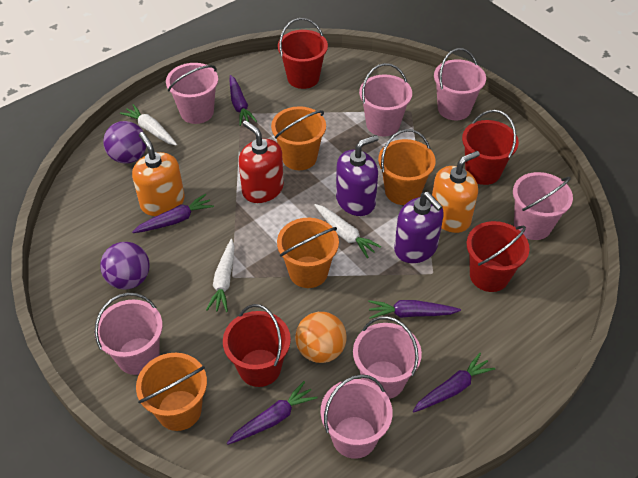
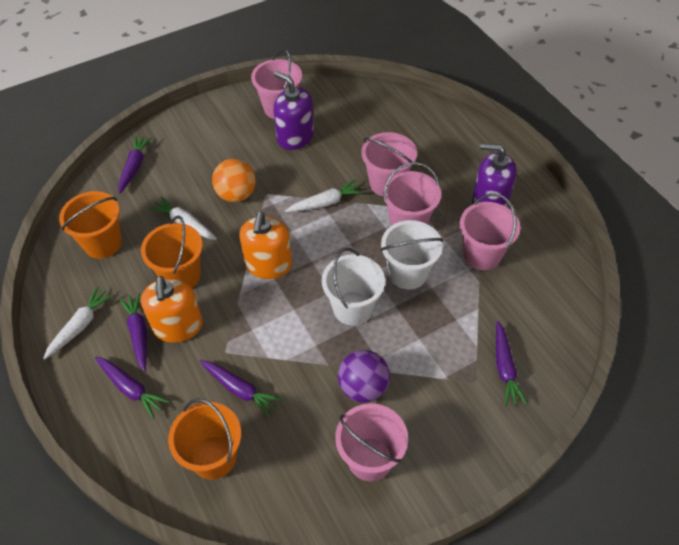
orange bucket: 4 -> 3
pink bucket: 7 -> 5
purple ball: 2 -> 1
red bucket: 4 -> 0
red soap dispenser: 1 -> 0
white bucket: 0 -> 2

